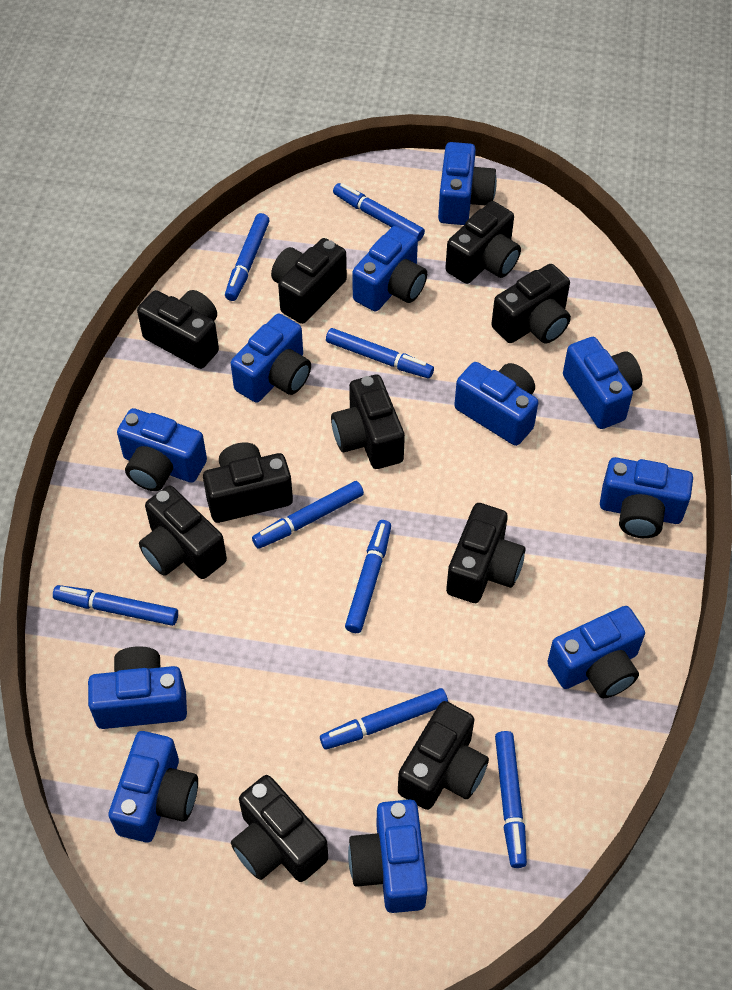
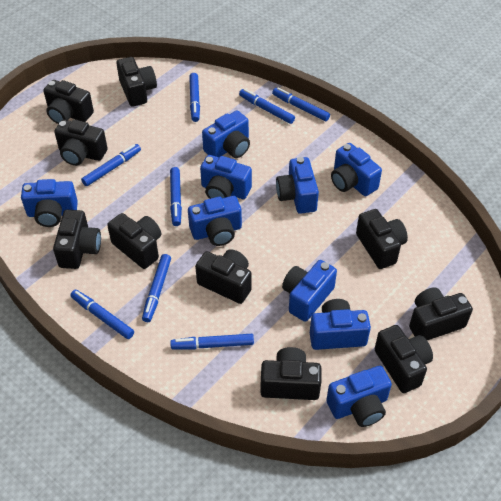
blue camera: 11 -> 9

